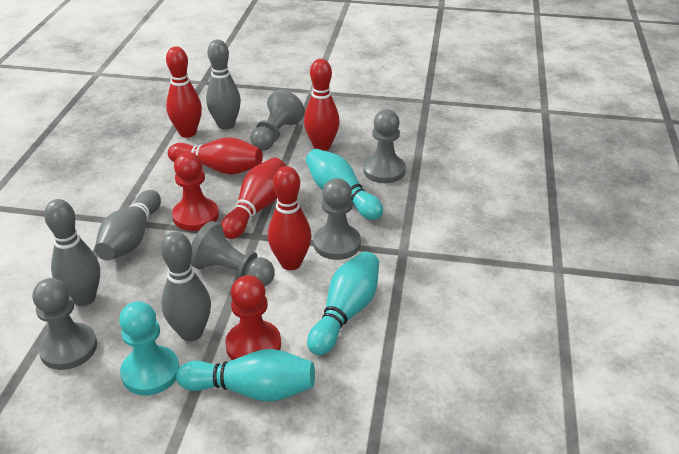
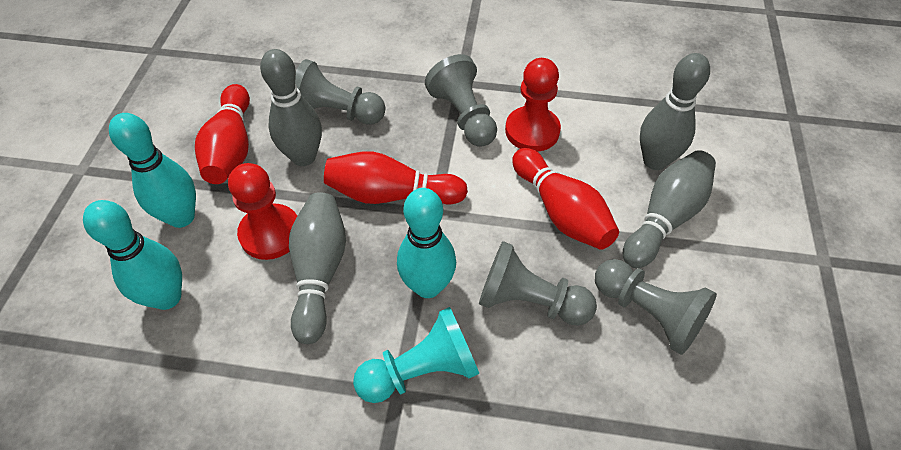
grey pawn: 5 -> 4
red bowling pin: 5 -> 3

